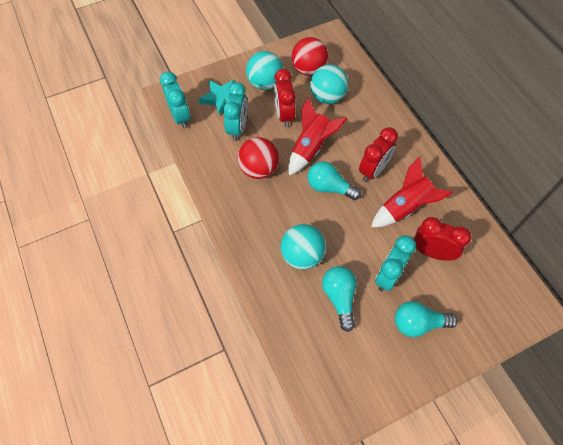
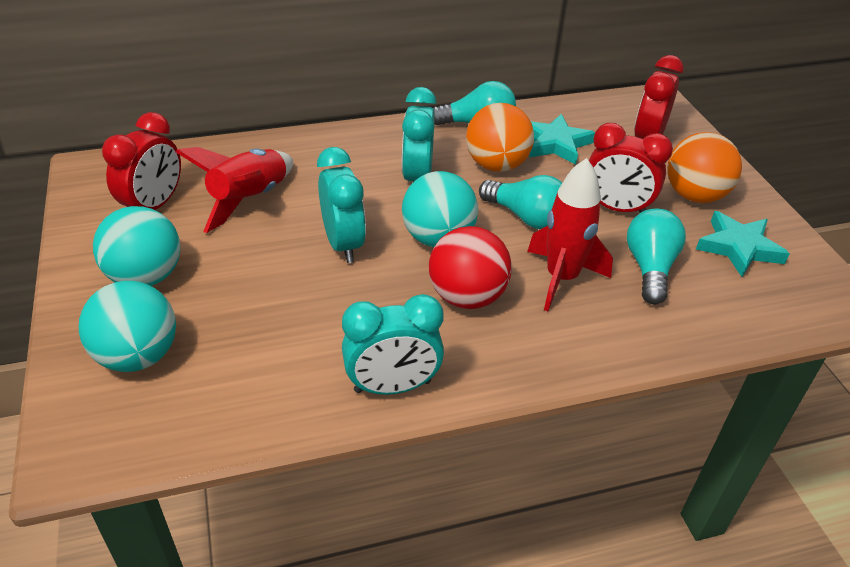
orange ball: 0 -> 2
red ball: 2 -> 1
turquoise star: 1 -> 2

